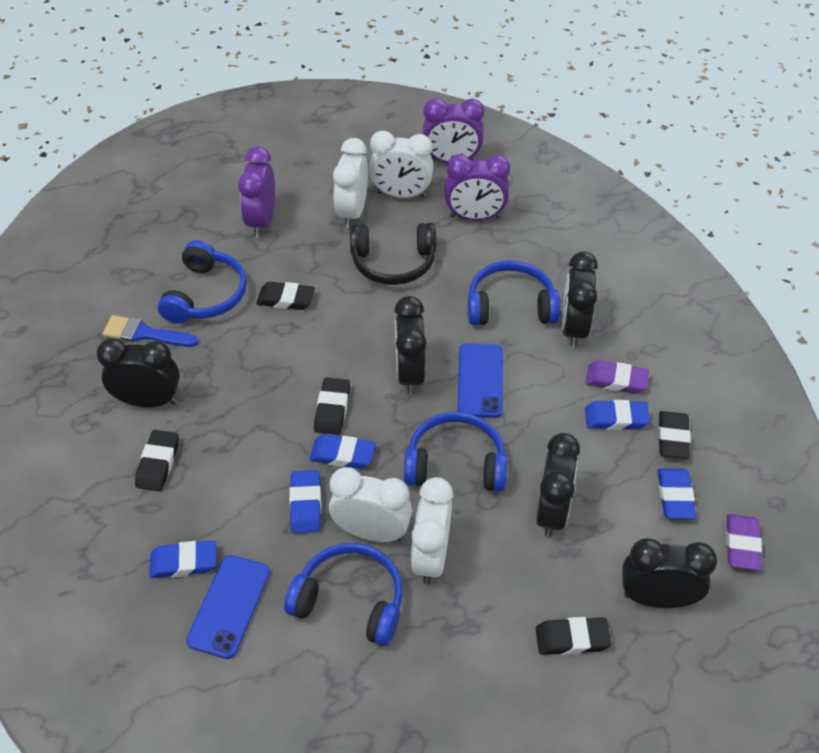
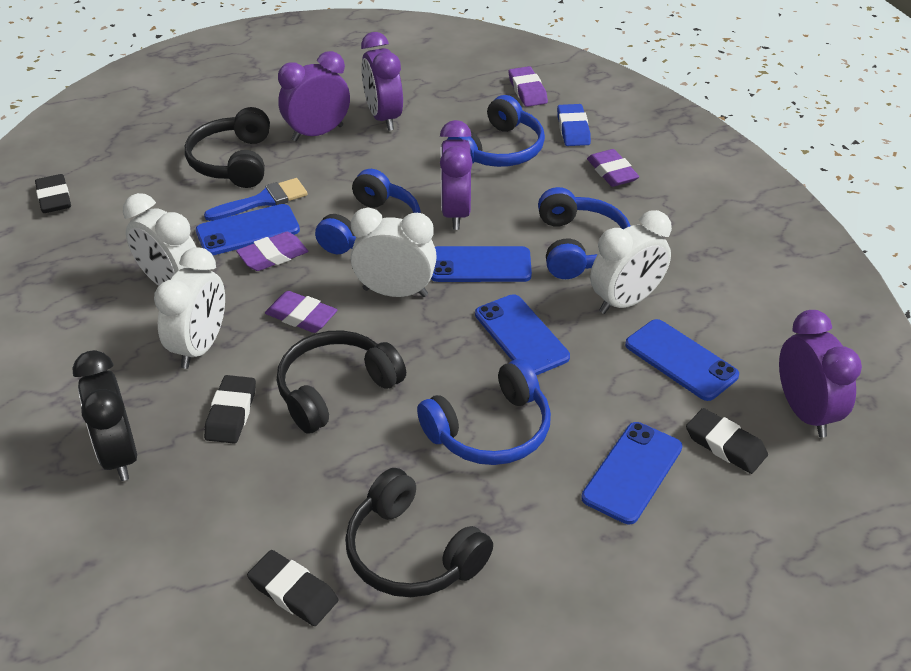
black clock: 5 -> 1
black eraser: 5 -> 4
black headphones: 1 -> 3
blue eraser: 5 -> 1
blue phone: 2 -> 5
purple clock: 3 -> 4
purple eraser: 2 -> 4

